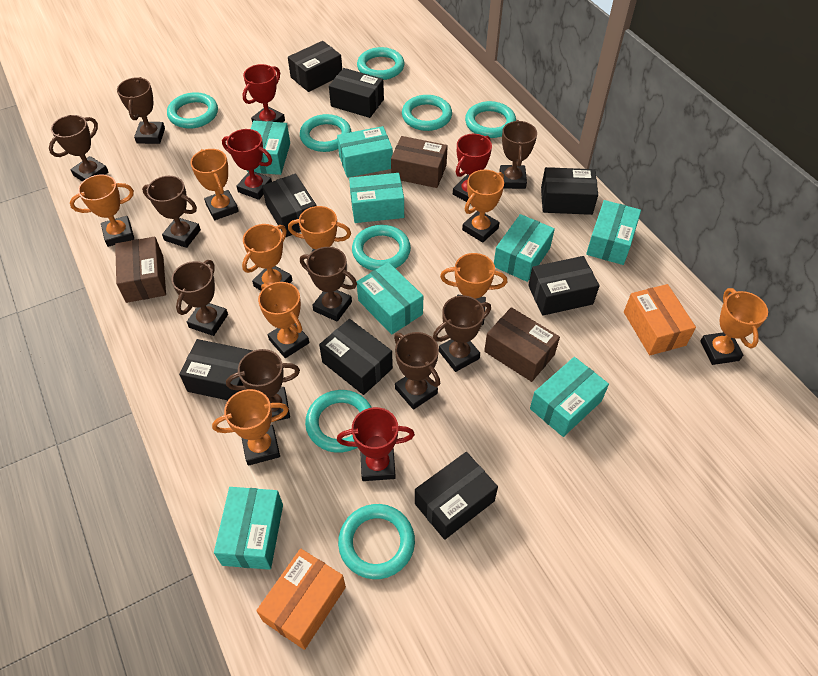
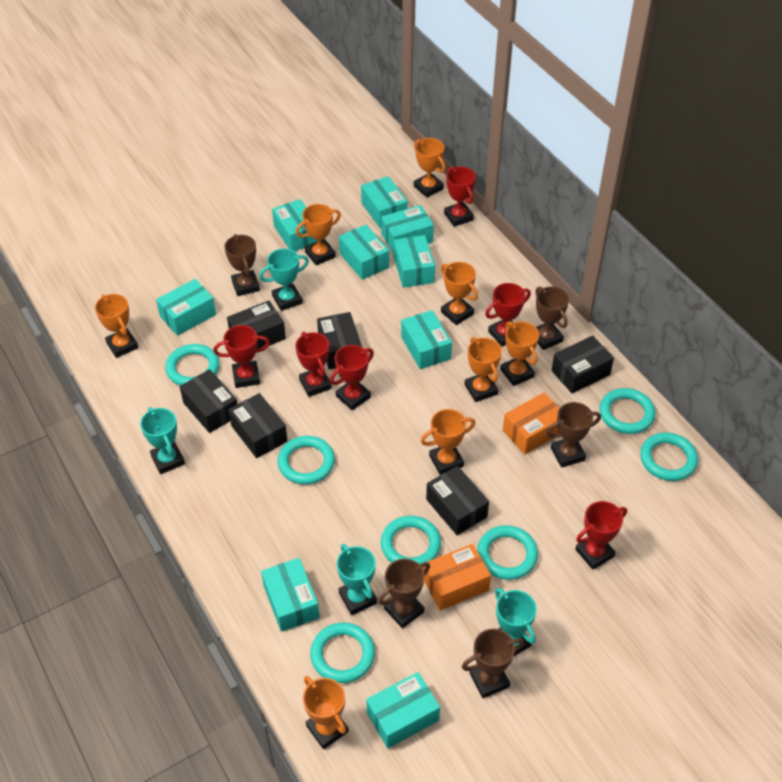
black box: 8 -> 6
brown box: 3 -> 0
brown trophy: 9 -> 5
orange trophy: 9 -> 8
red trophy: 4 -> 6
turquoise box: 8 -> 9
turquoise ring: 8 -> 7
turquoise trophy: 0 -> 4

